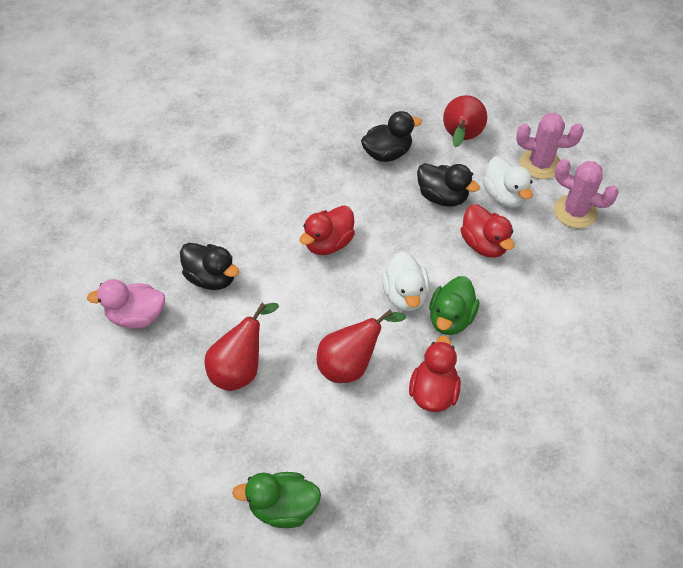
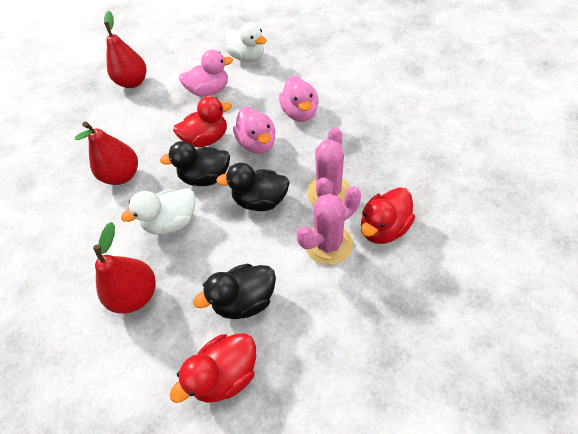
green duck: 2 -> 0
pink duck: 1 -> 3

